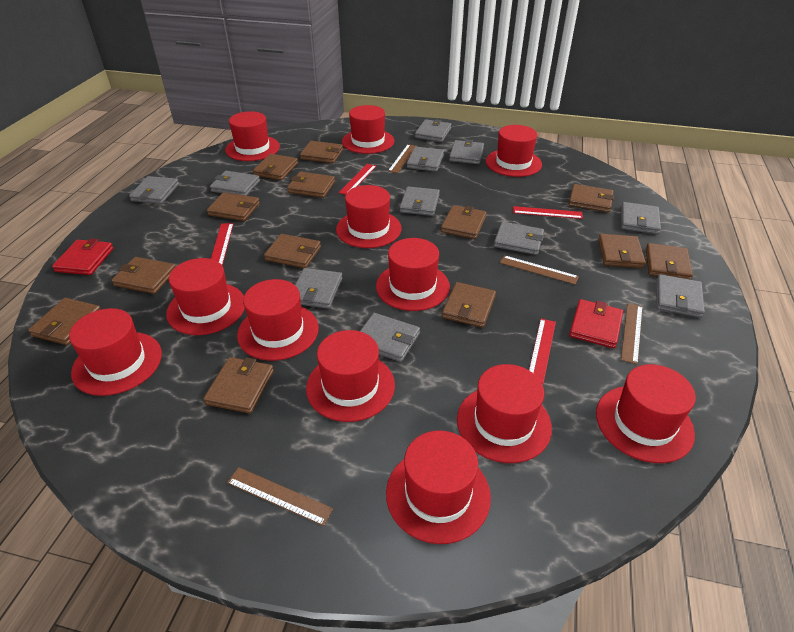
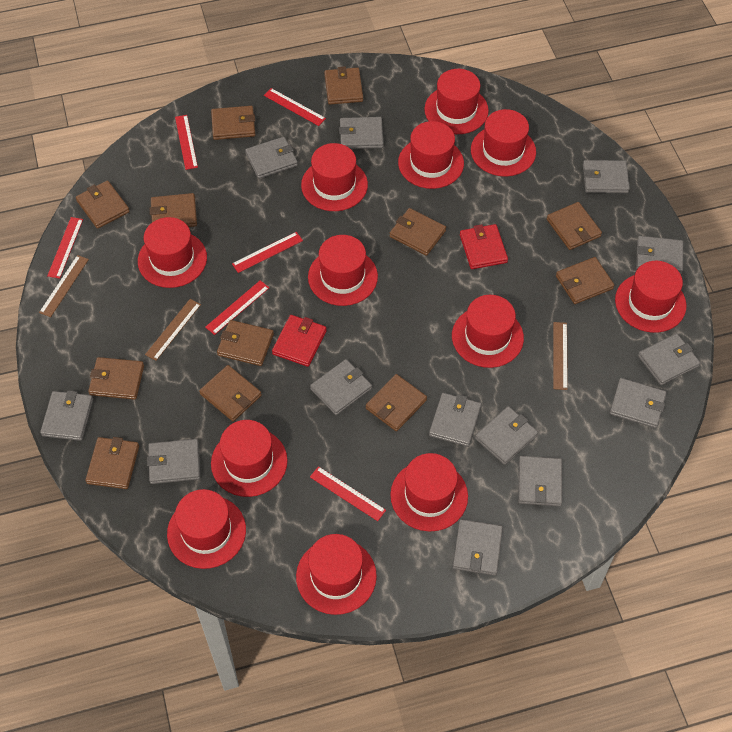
brown ruler: 4 -> 3
brown wallet: 13 -> 12
grey wallet: 11 -> 13
red ruler: 4 -> 6

